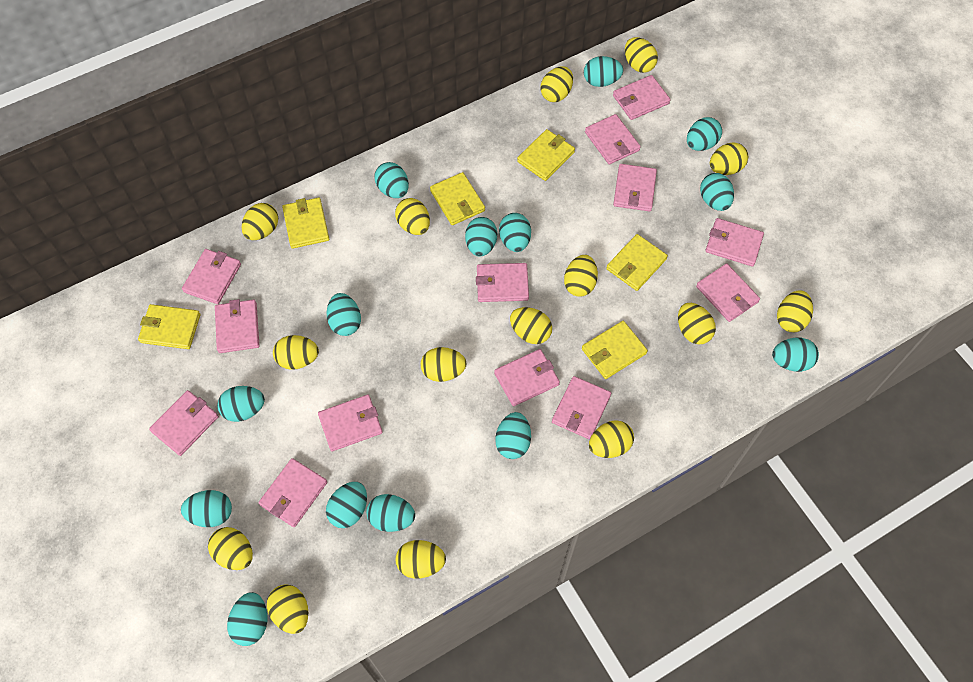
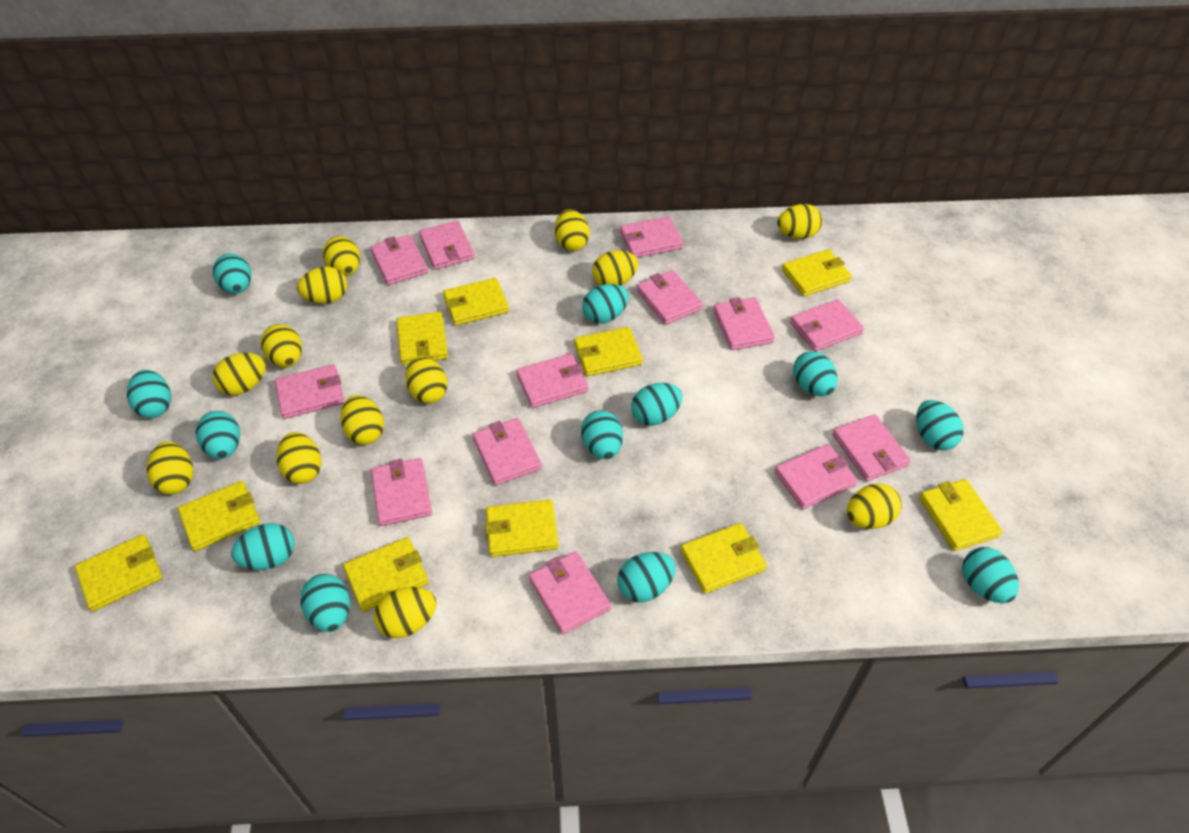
turquoise egg: 14 -> 12
yellow egg: 15 -> 13
yellow wallet: 6 -> 10

